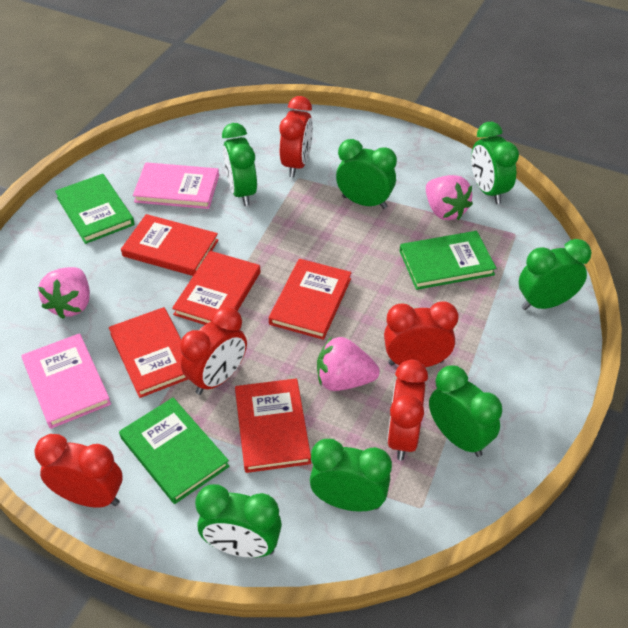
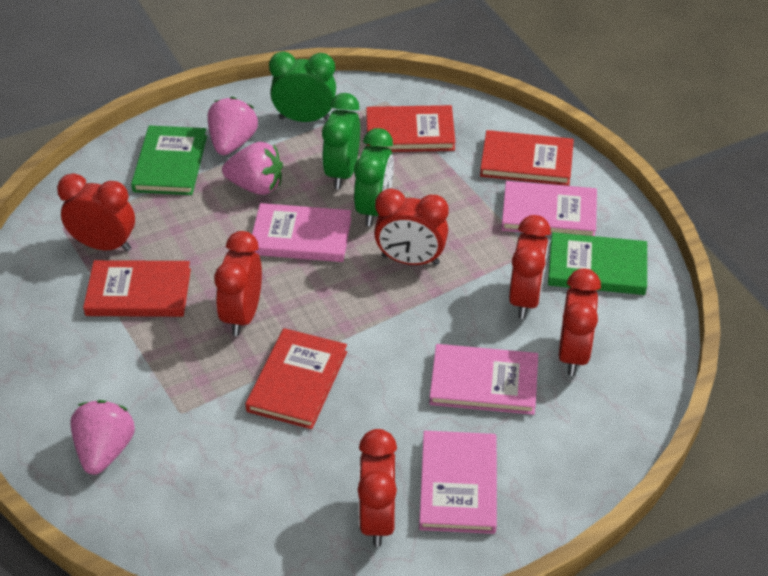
green book: 3 -> 2
green clock: 7 -> 3
pink book: 2 -> 4
red book: 5 -> 4
red clock: 5 -> 6

